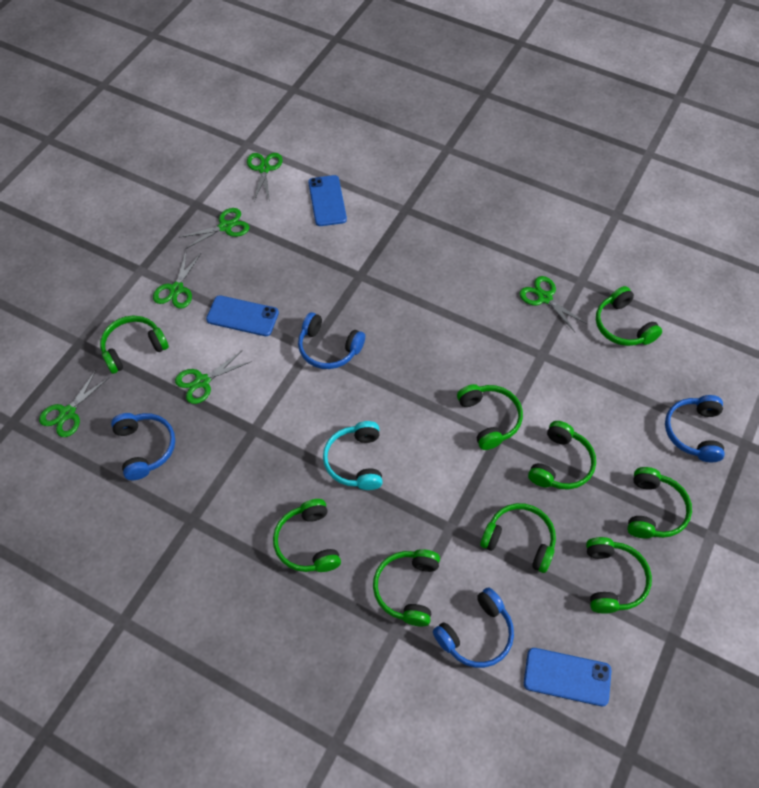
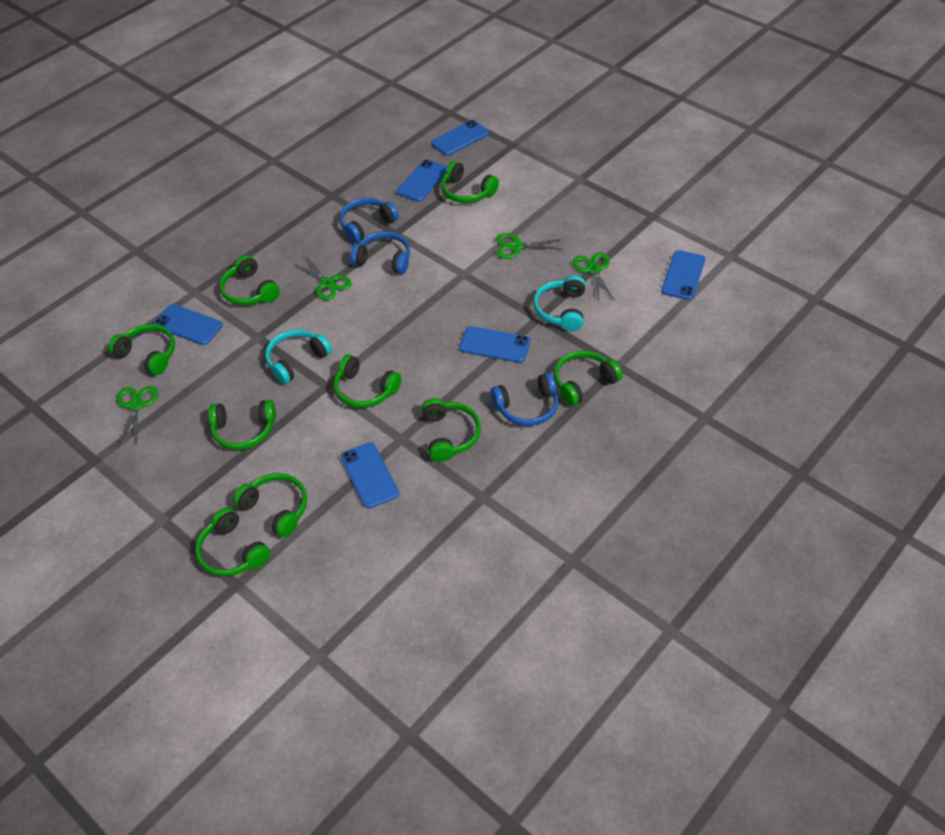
blue headphones: 4 -> 3
blue phone: 3 -> 6
green scissors: 6 -> 4
turquoise headphones: 1 -> 2

